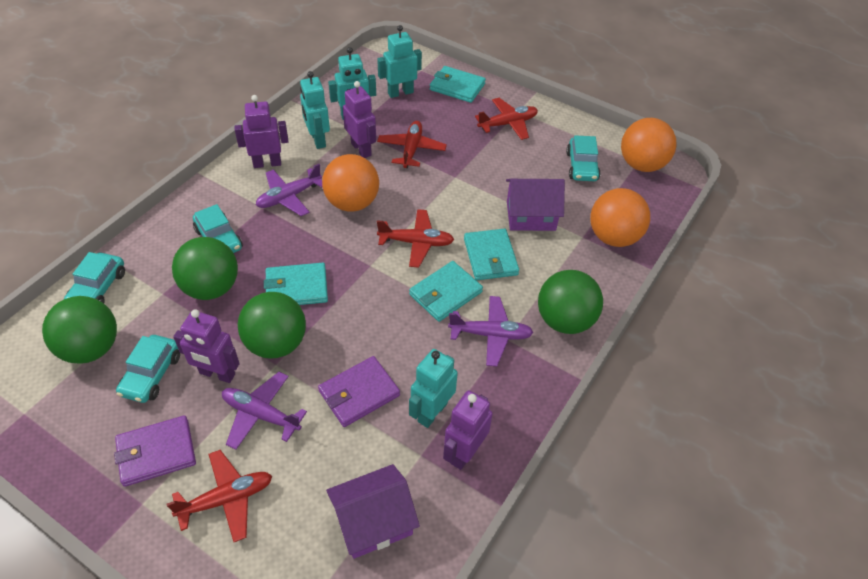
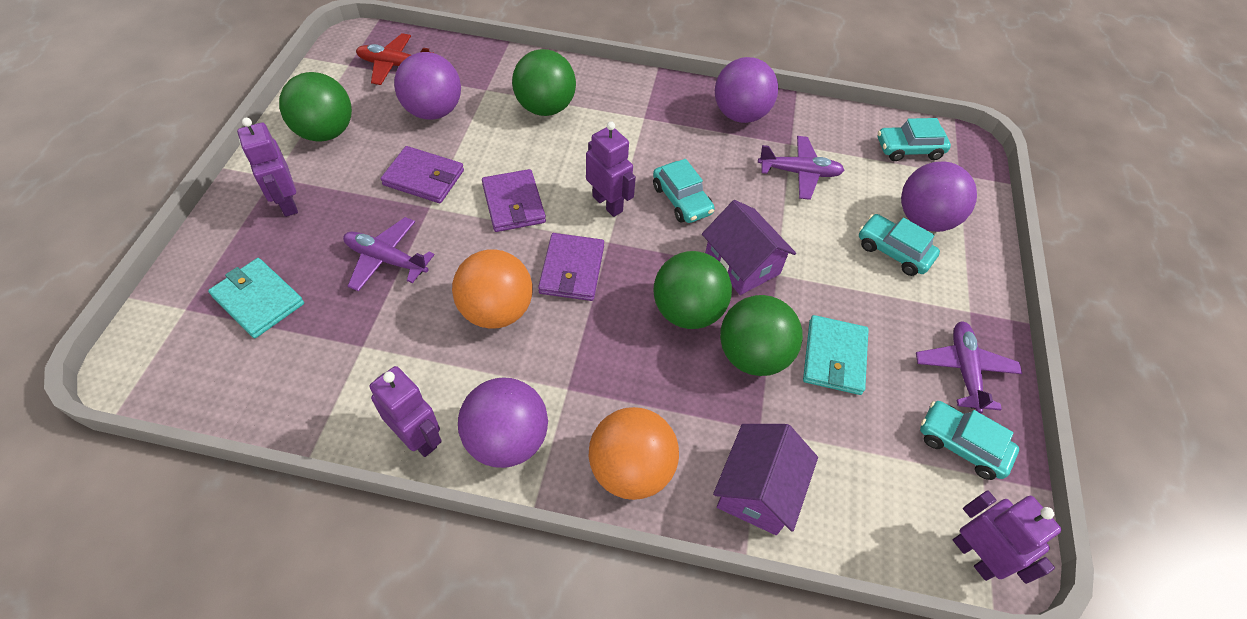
orange ball: 3 -> 2
purple ball: 0 -> 4
purple wallet: 2 -> 3
red plane: 4 -> 1
turquoise robot: 4 -> 0
turquoise wallet: 4 -> 2

